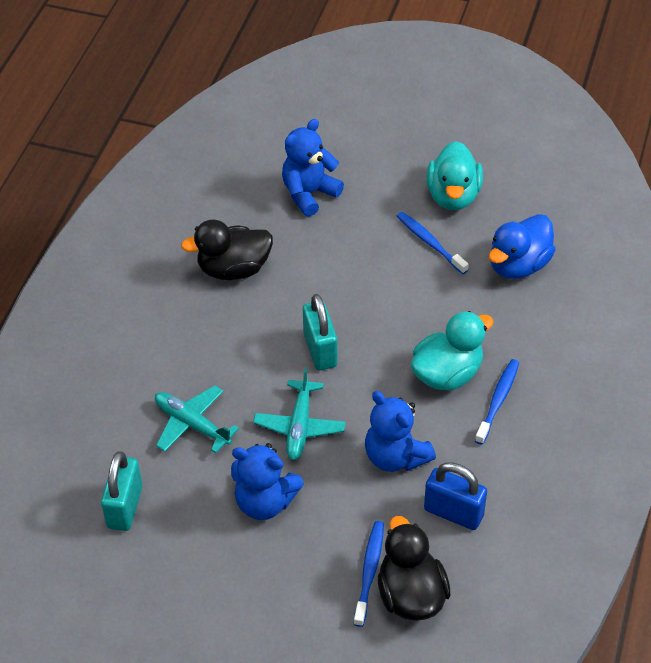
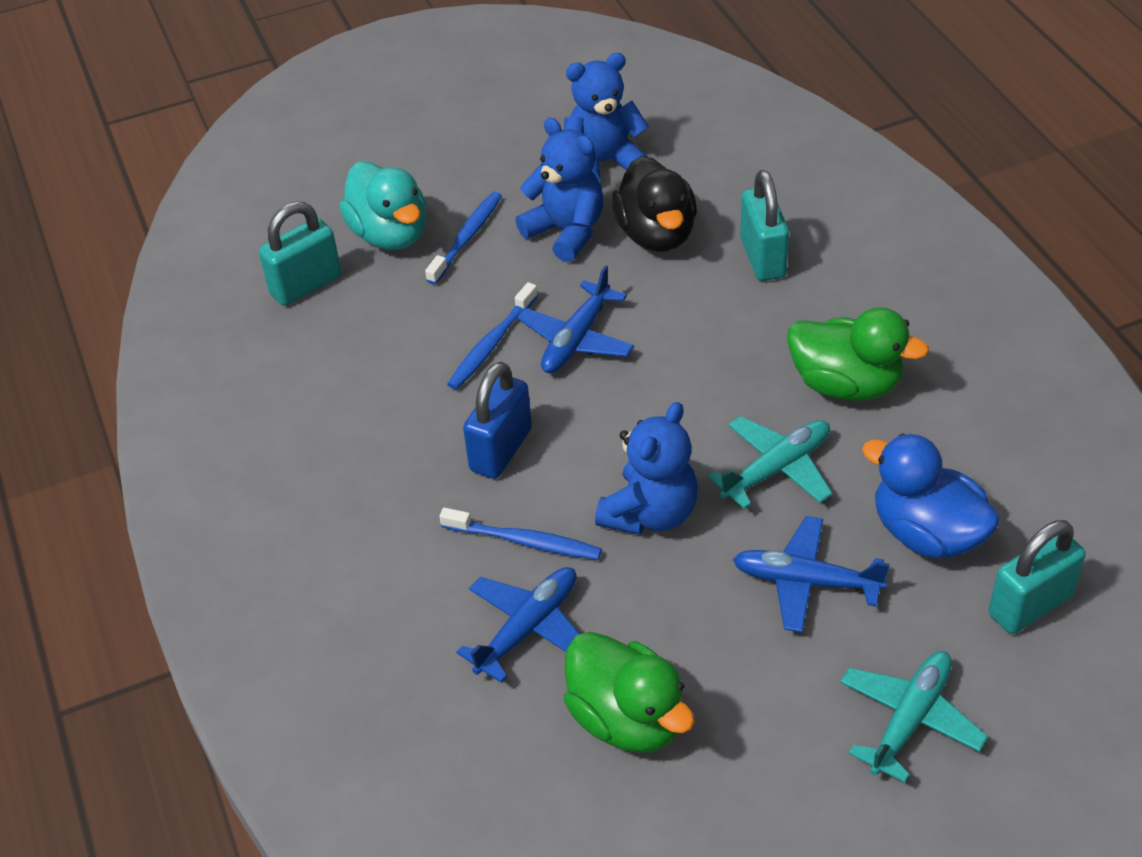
black duck: 2 -> 1
blue plane: 0 -> 3
green duck: 0 -> 2
turquoise duck: 2 -> 1
turquoise padlock: 2 -> 3

